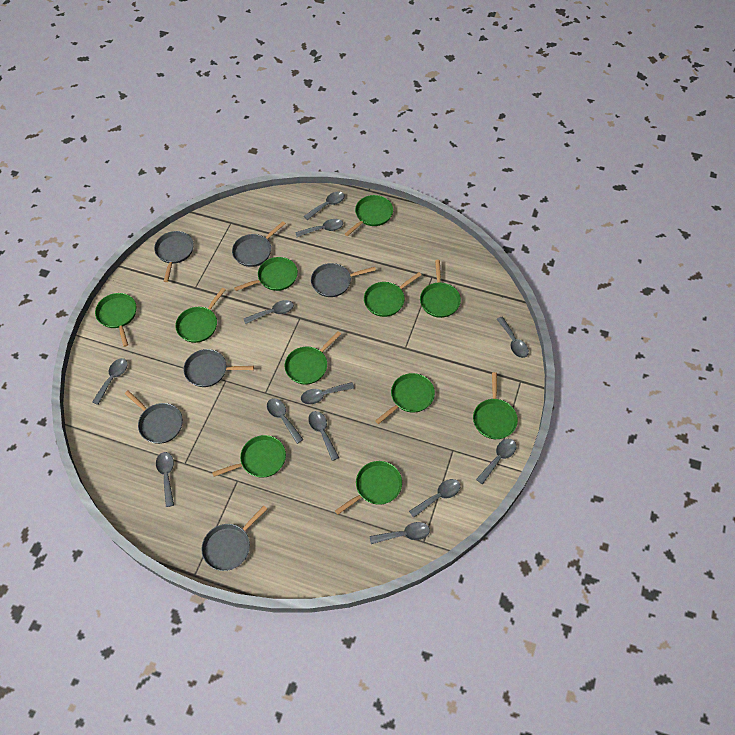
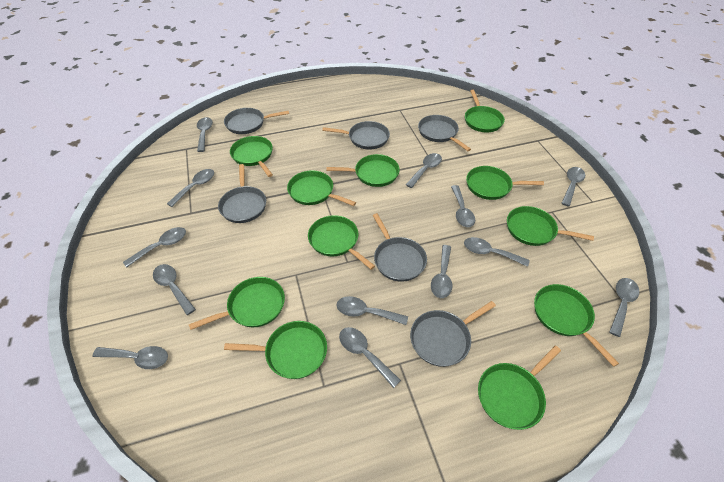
grey spoon: 12 -> 13

